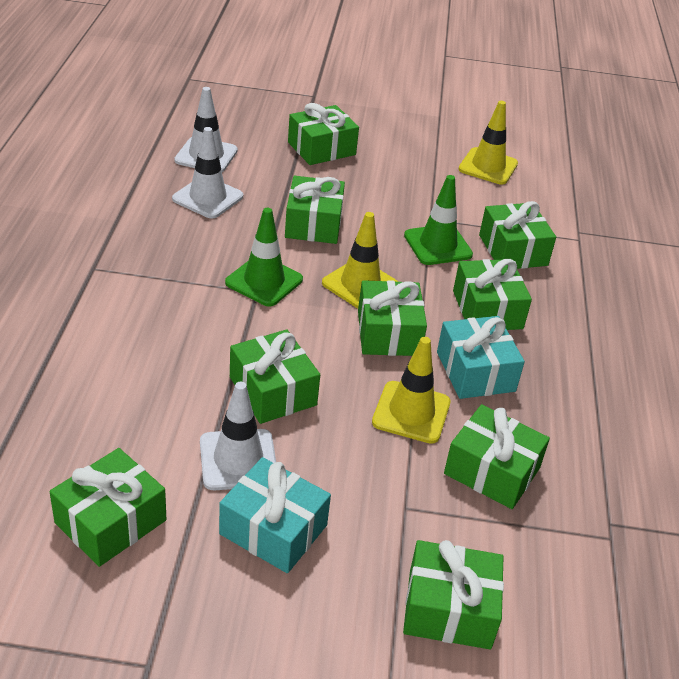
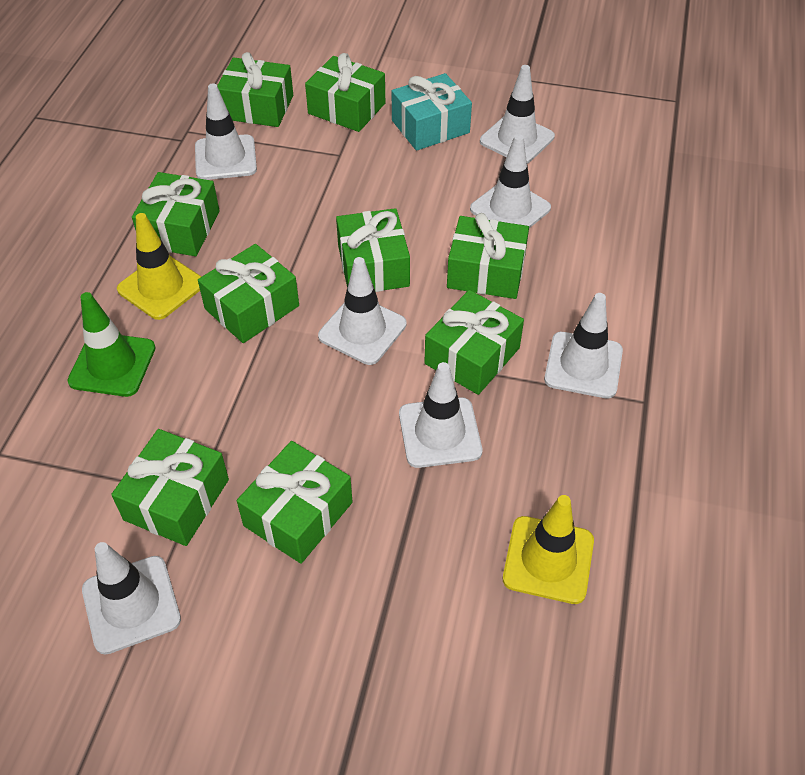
green traffic cone: 2 -> 1
turquoise gift: 2 -> 1
white traffic cone: 3 -> 7
yellow traffic cone: 3 -> 2

